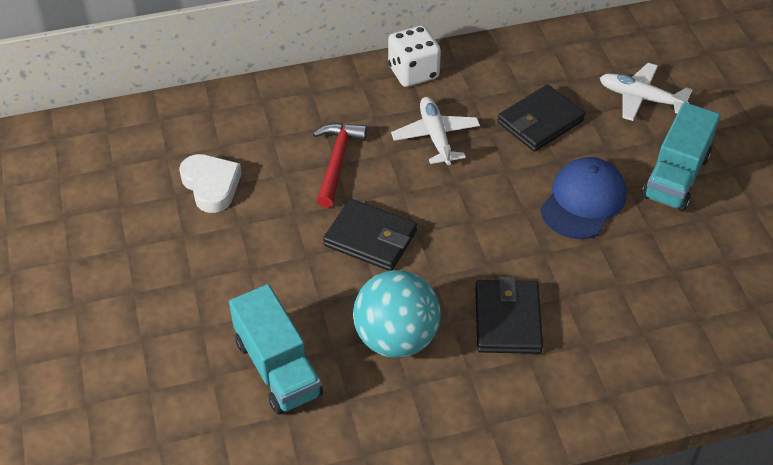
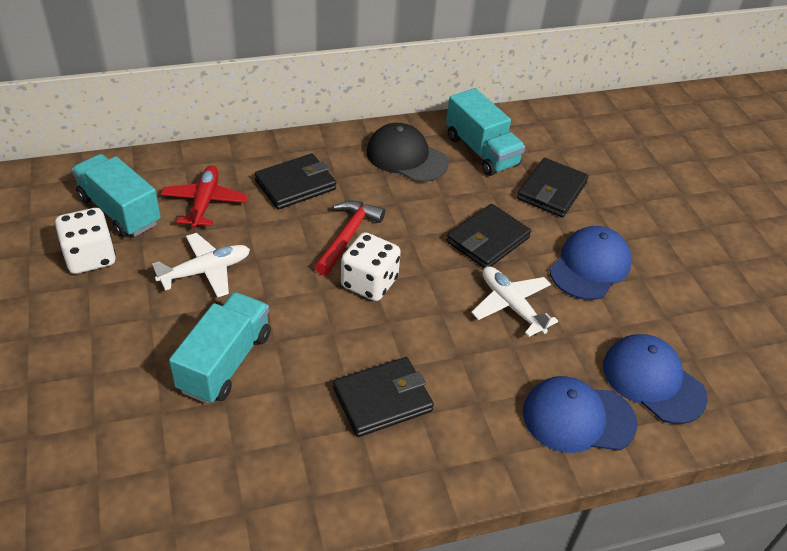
black cap: 0 -> 1
black wallet: 3 -> 4
blue cap: 1 -> 3
red plane: 0 -> 1
turquoise ball: 1 -> 0
turquoise truck: 2 -> 3
white dice: 1 -> 2
white heart: 1 -> 0

